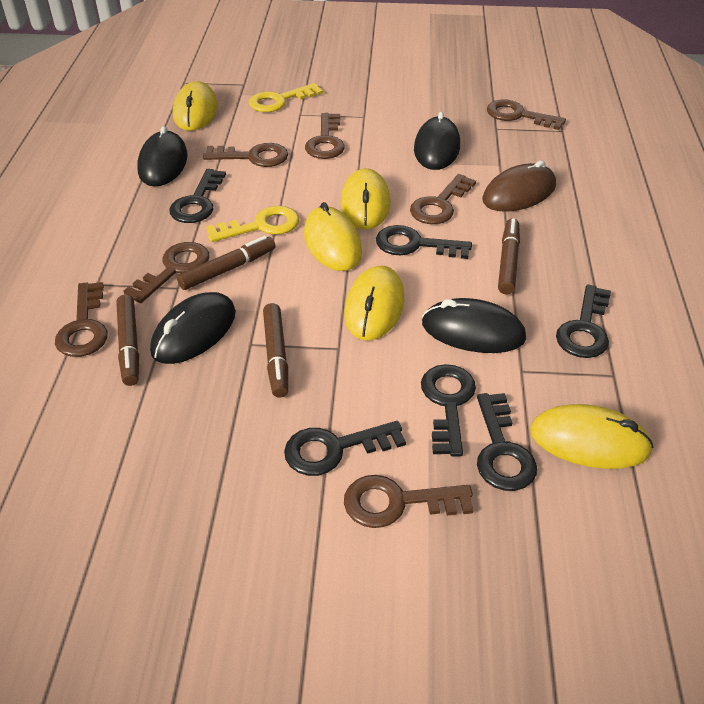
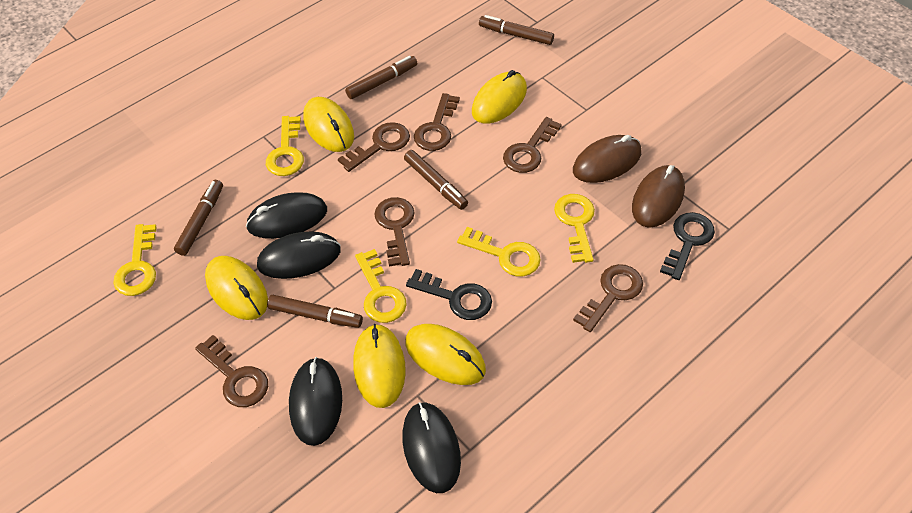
black key: 6 -> 2
brown key: 7 -> 6
brown marker: 4 -> 5
brown mouse: 1 -> 2
yellow key: 2 -> 5

